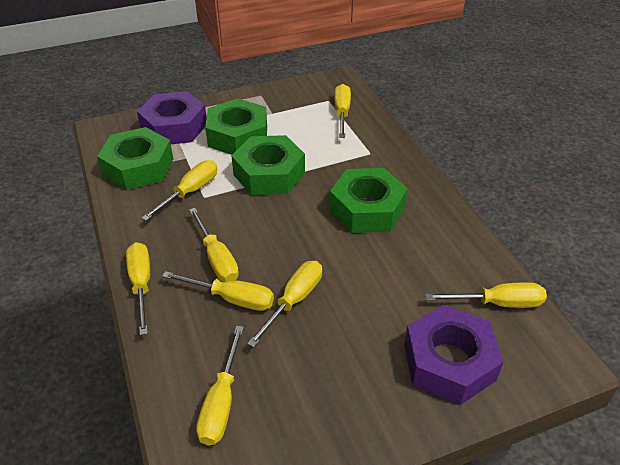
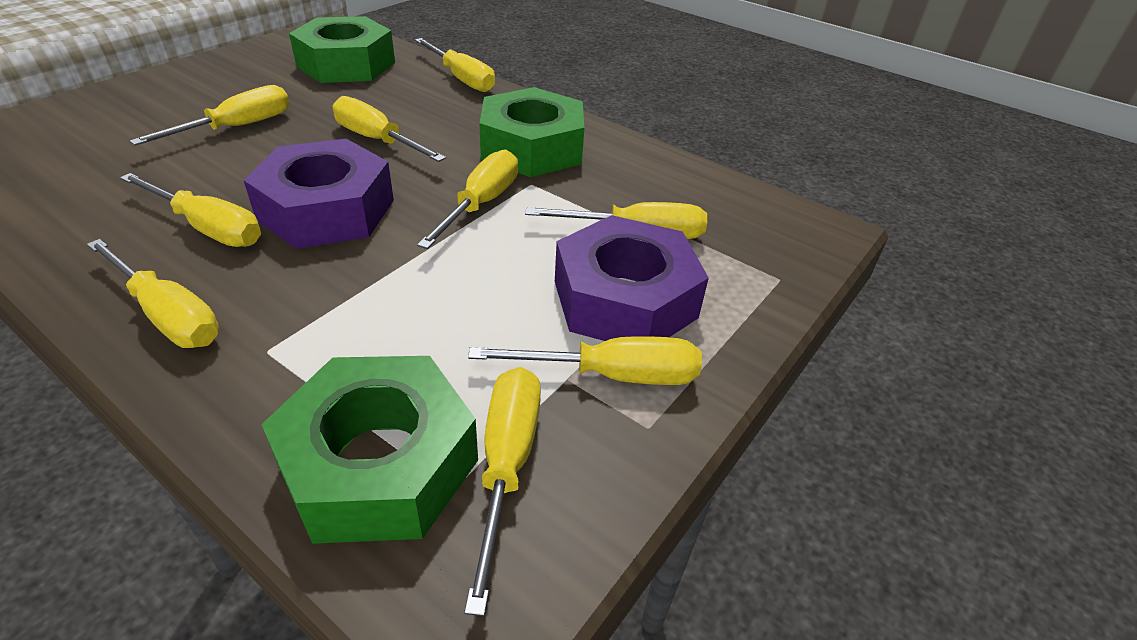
green nut: 4 -> 3
yellow screwdriver: 8 -> 9

